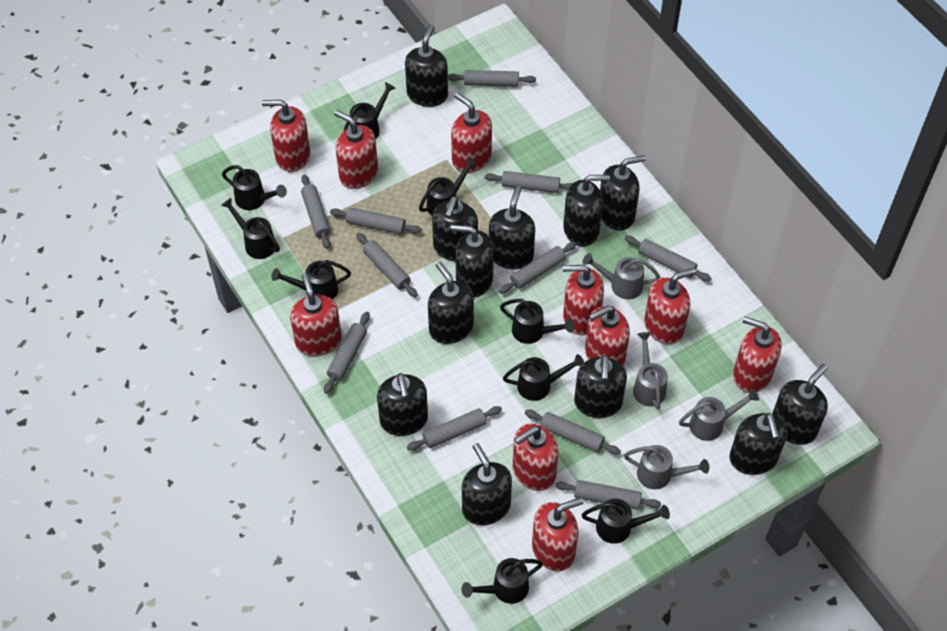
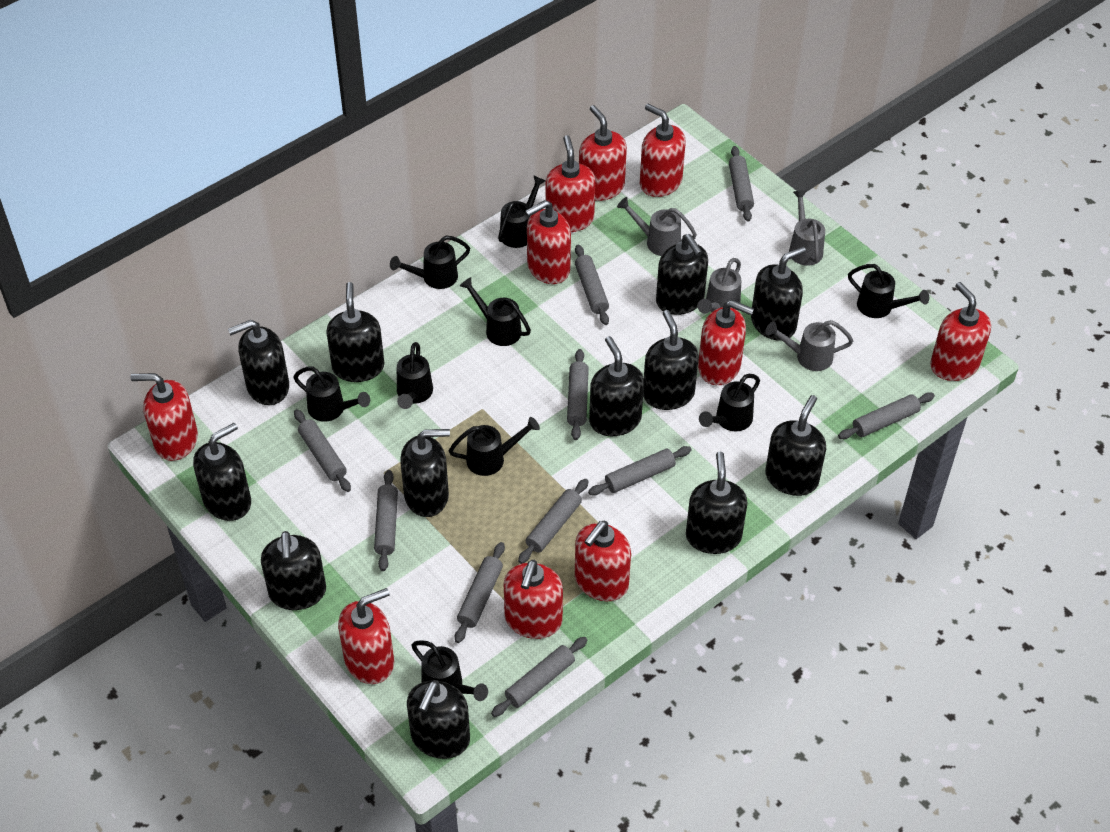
grey rolling pin: 11 -> 10

